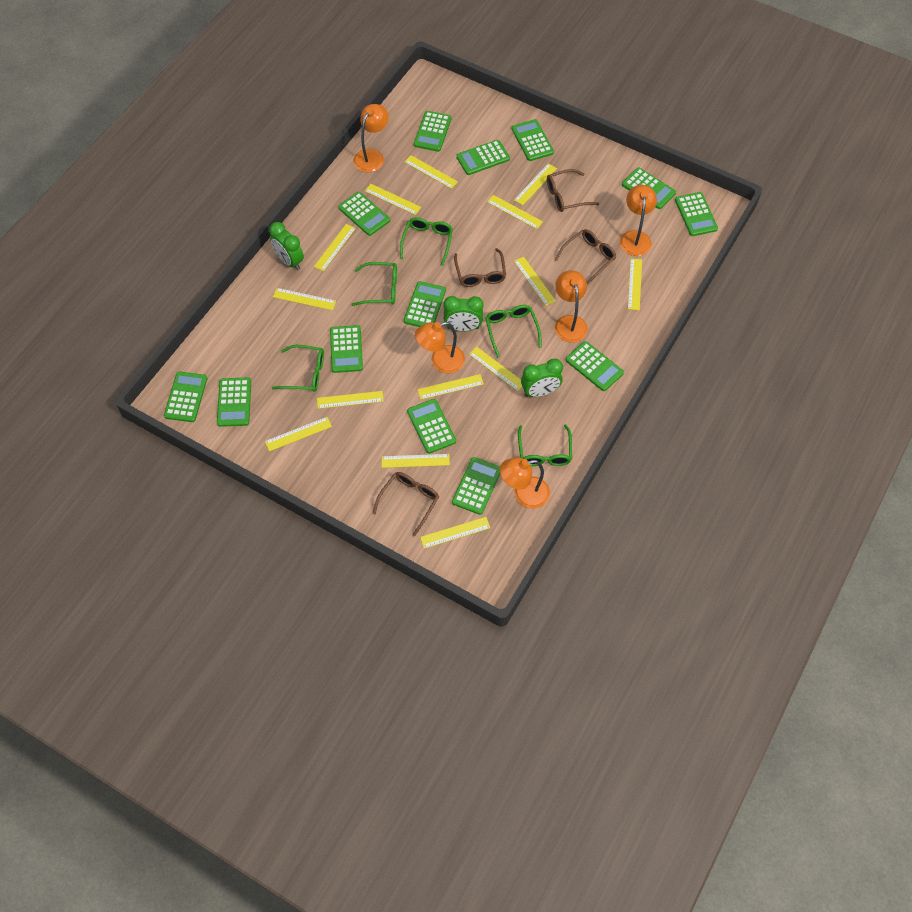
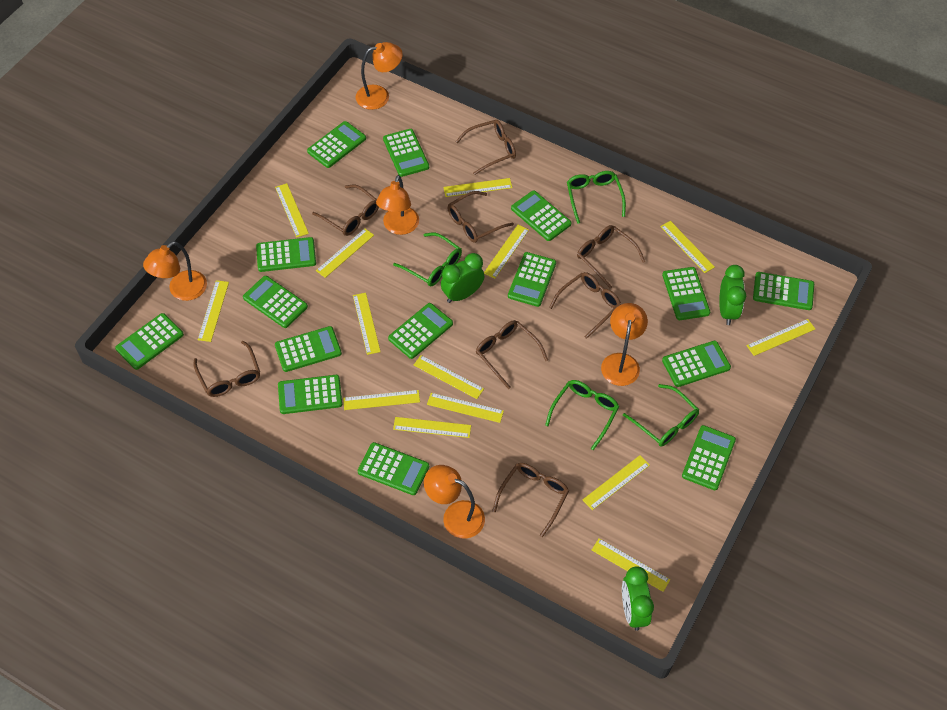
brown glasses: 4 -> 8
green calculator: 13 -> 15
green glasses: 5 -> 4

